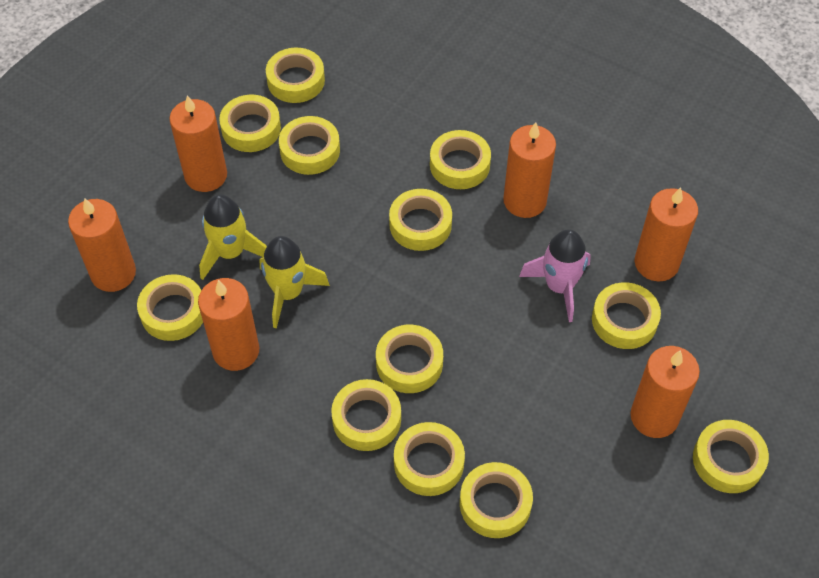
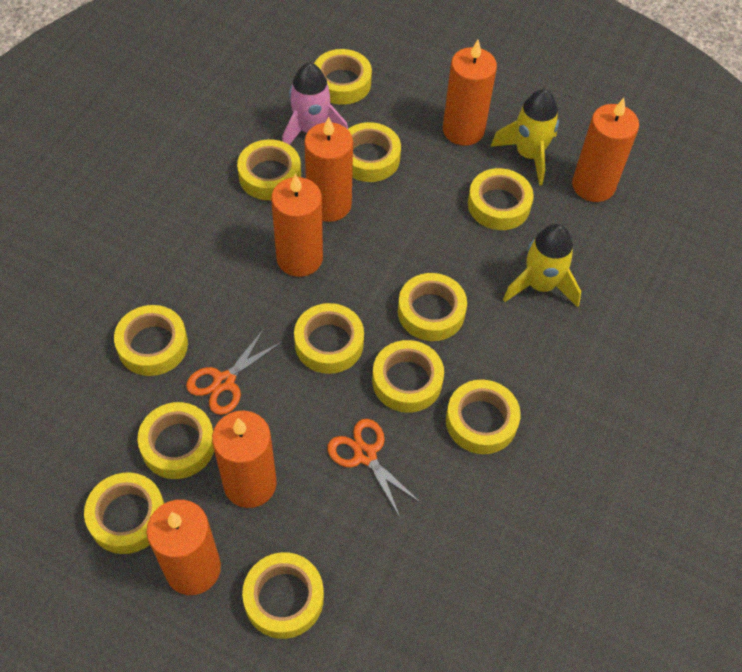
orange scissors: 0 -> 2

